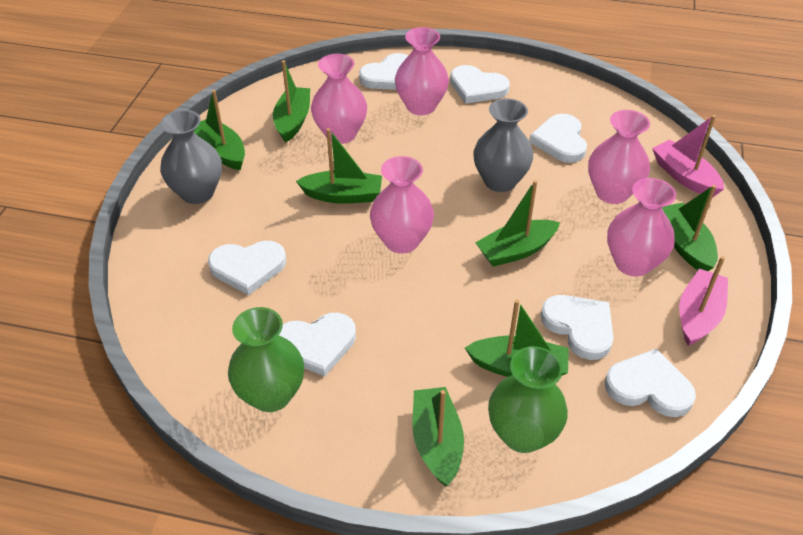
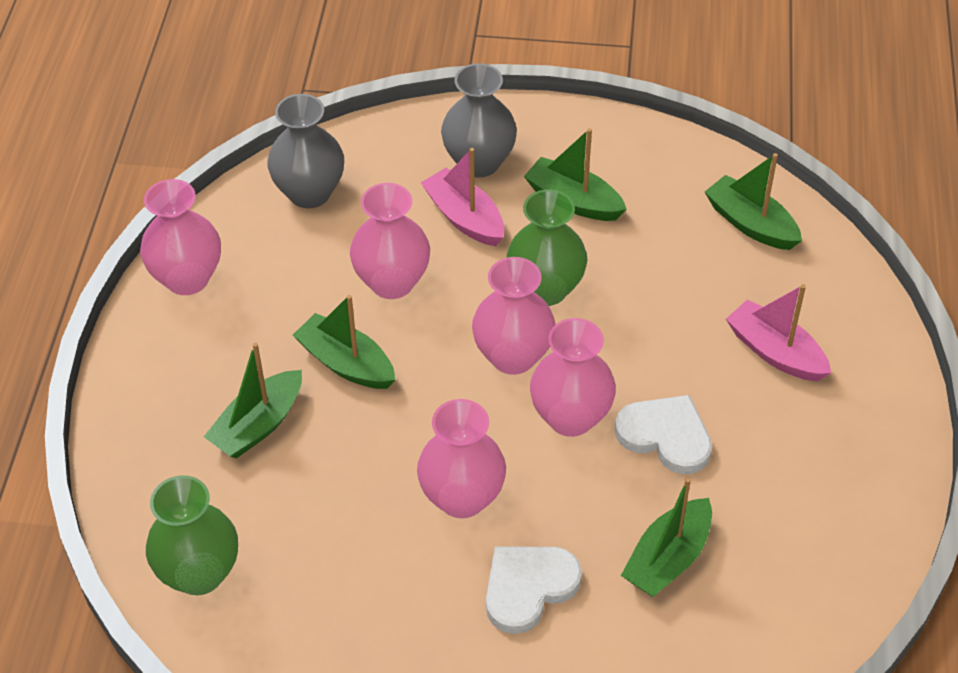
green boat: 7 -> 5
white heart: 7 -> 2

